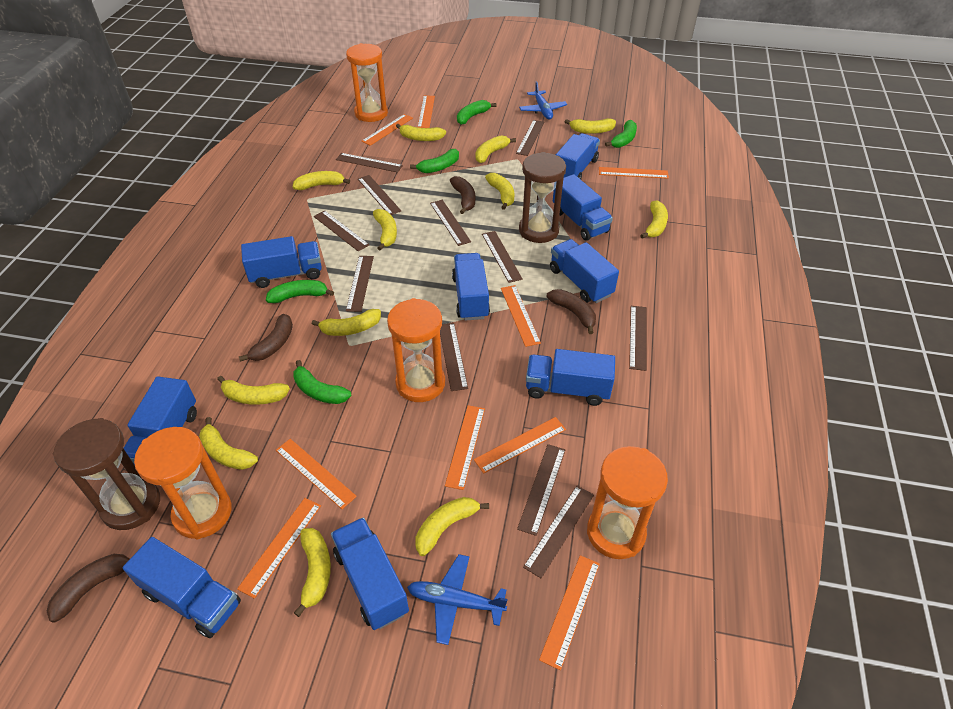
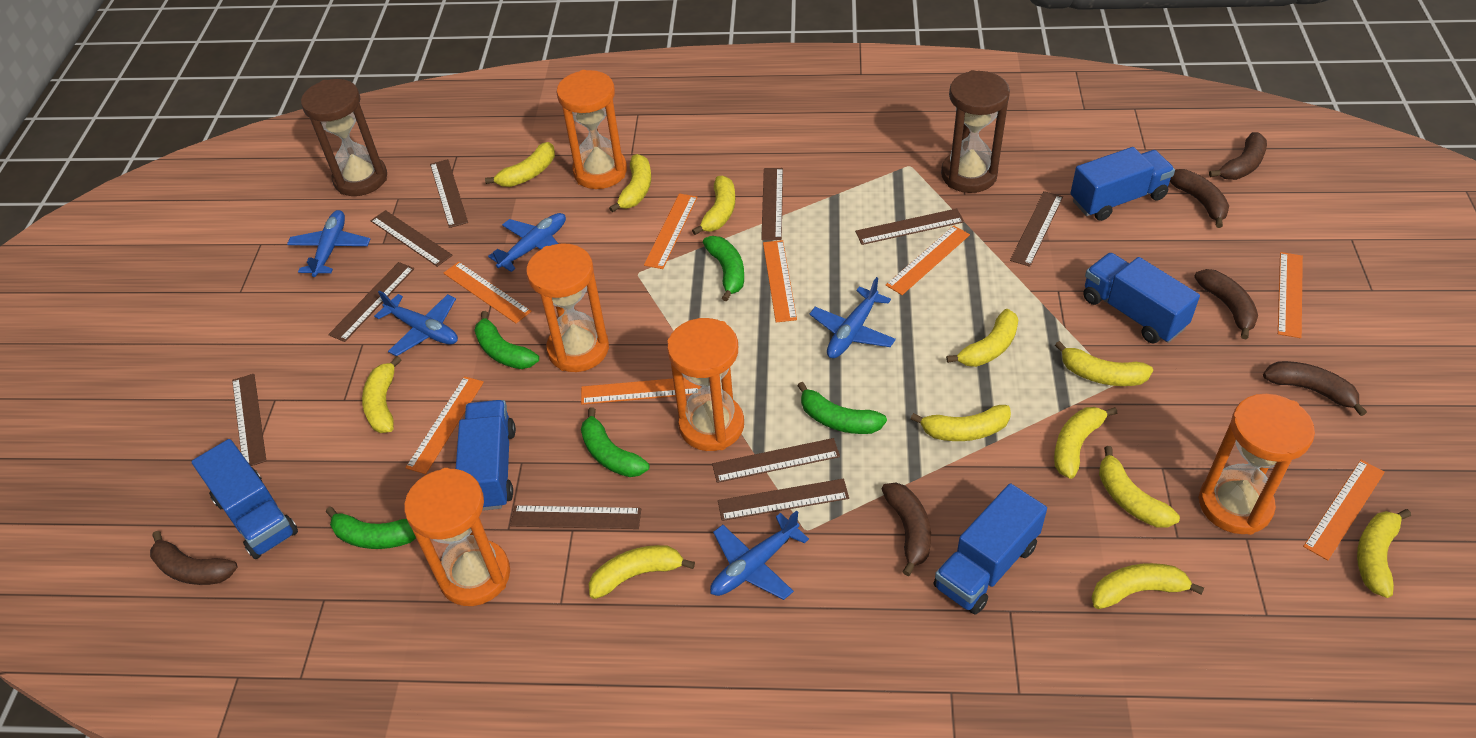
blue plane: 2 -> 5
blue truck: 9 -> 5
brown banana: 4 -> 6
brown ruler: 11 -> 10
orange hourglass: 4 -> 5
orange ruler: 9 -> 8

